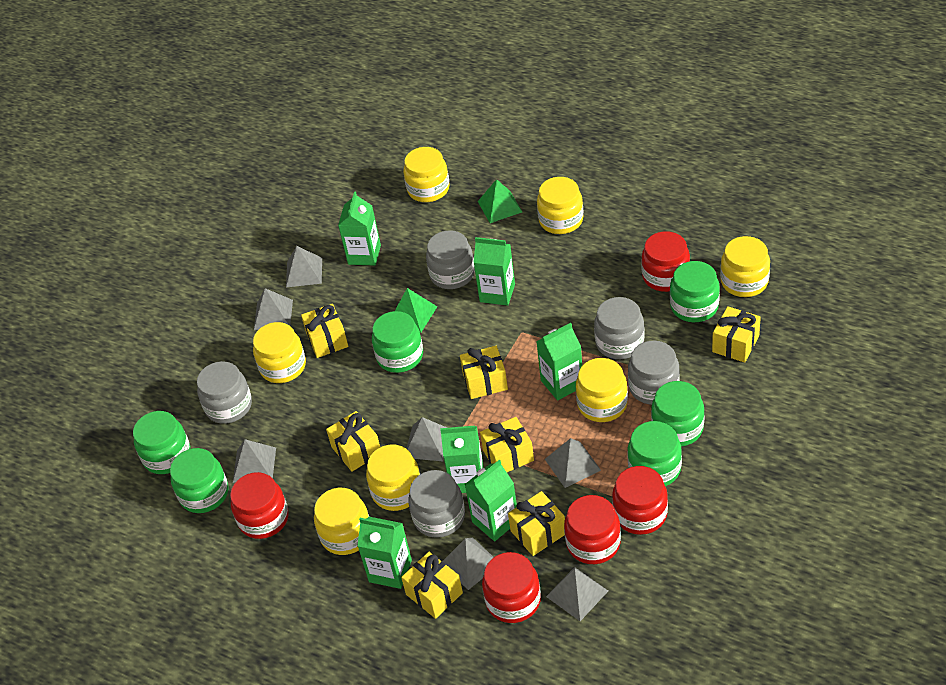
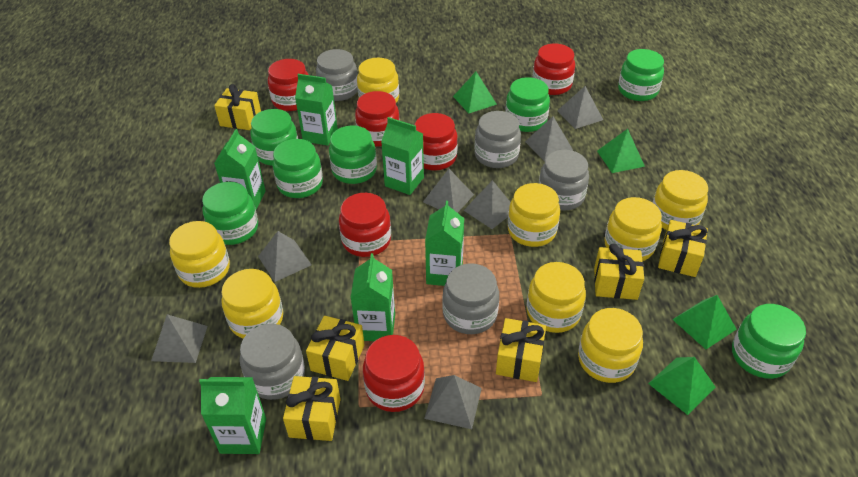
green jar: 6 -> 7
green pyramid: 2 -> 4
red jar: 5 -> 6
yellow gift: 7 -> 6
yellow jar: 7 -> 8

